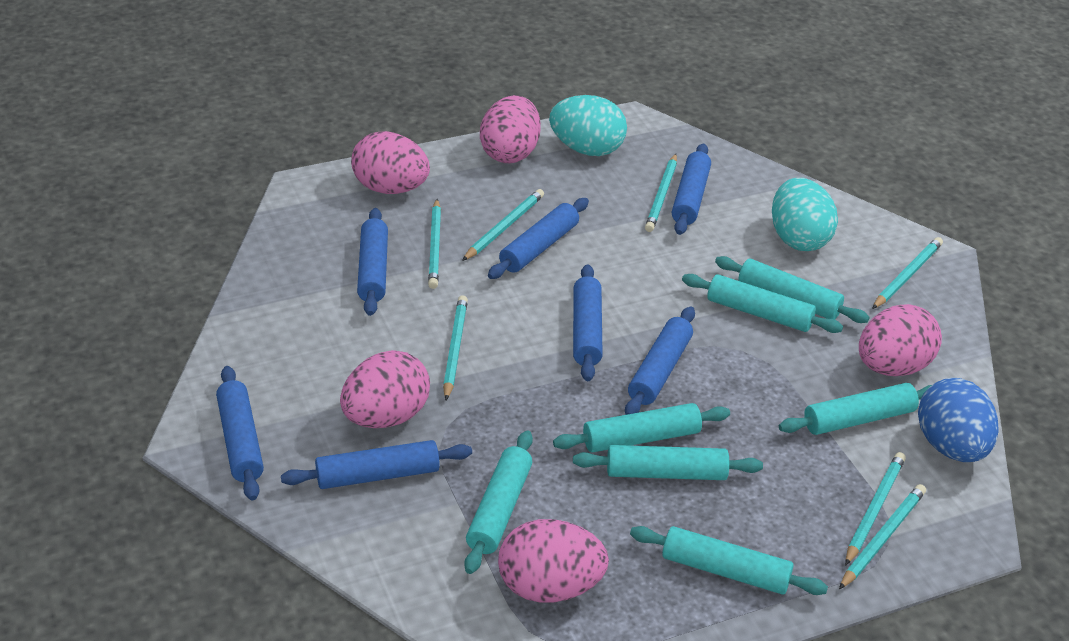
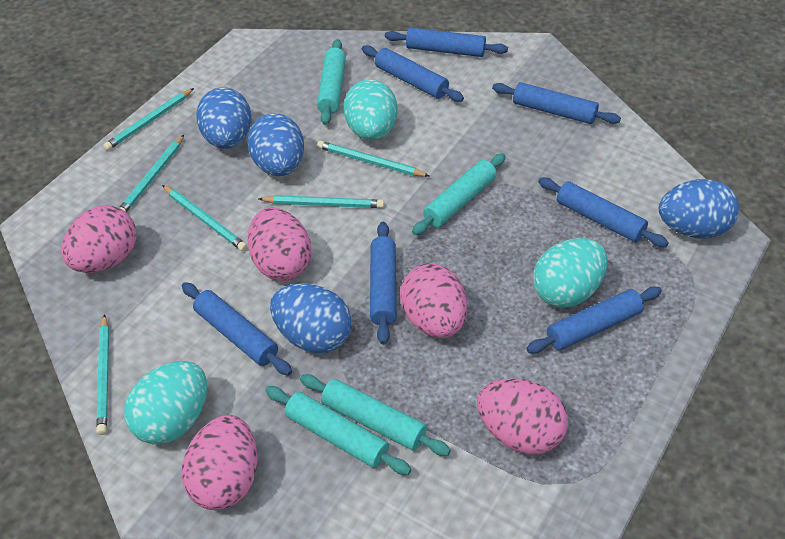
blue egg: 1 -> 4
turquoise egg: 2 -> 3
turquoise pencil: 7 -> 6
turquoise rolling pin: 7 -> 4

